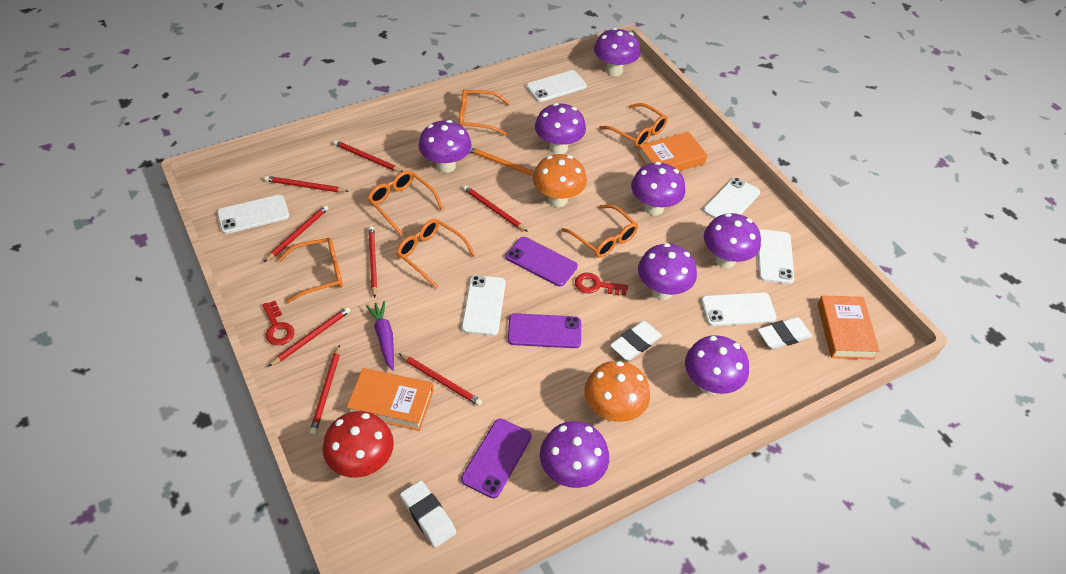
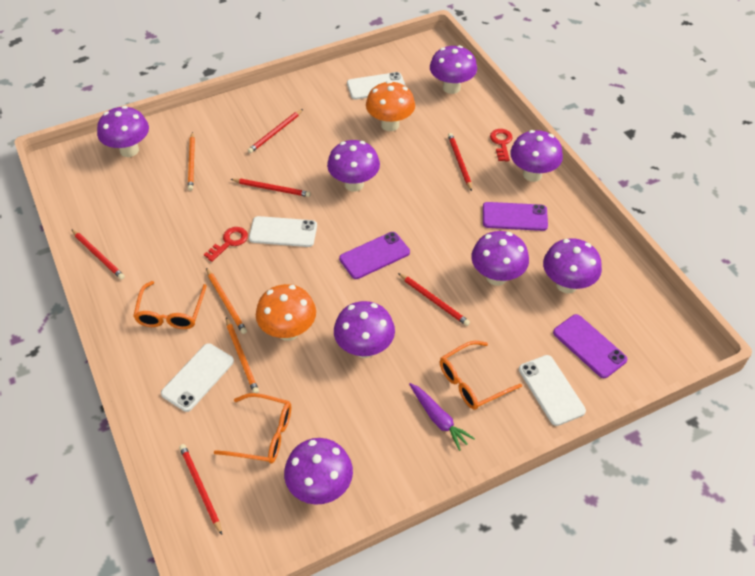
orange book: 3 -> 0
orange glasses: 6 -> 3
orange pencil: 1 -> 3
red mushroom: 1 -> 0
red pencil: 8 -> 6
white eraser: 3 -> 0
white phone: 6 -> 4

